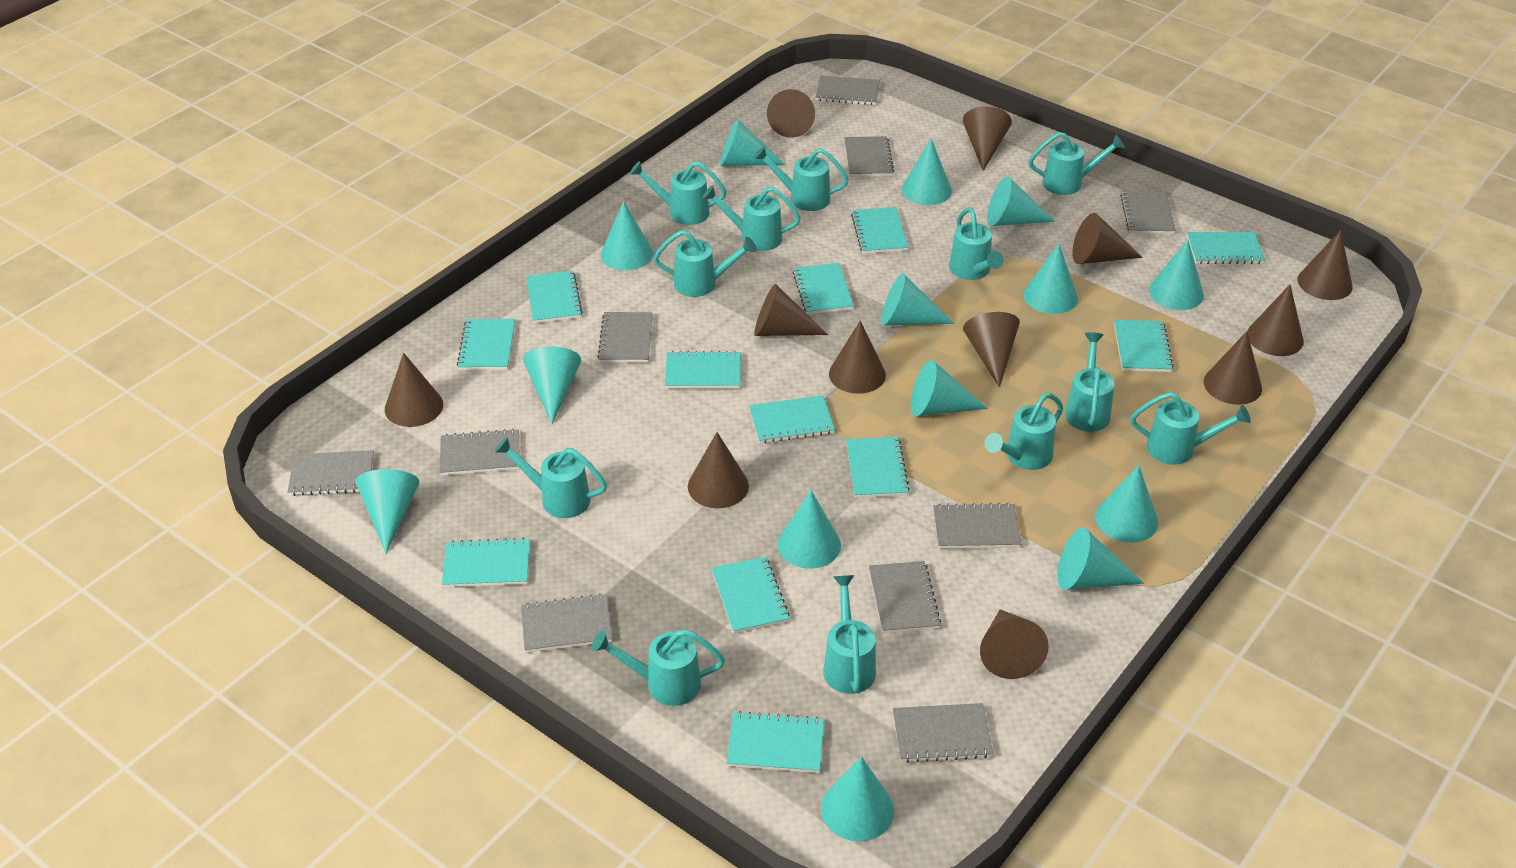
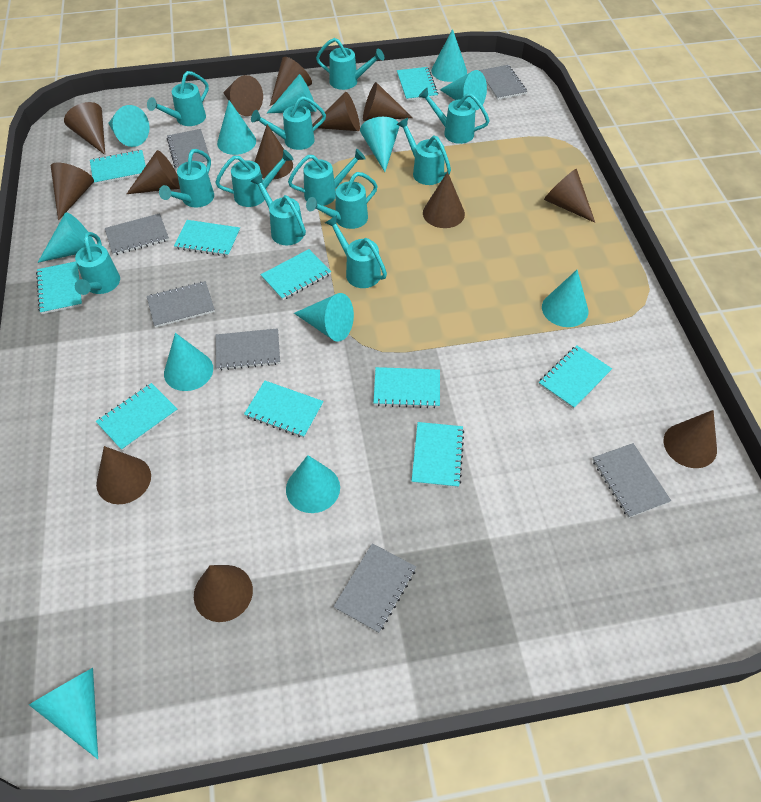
brown cone: 12 -> 13
grey notebook: 10 -> 7
turquoise cone: 14 -> 12
turquoise notebook: 12 -> 10

